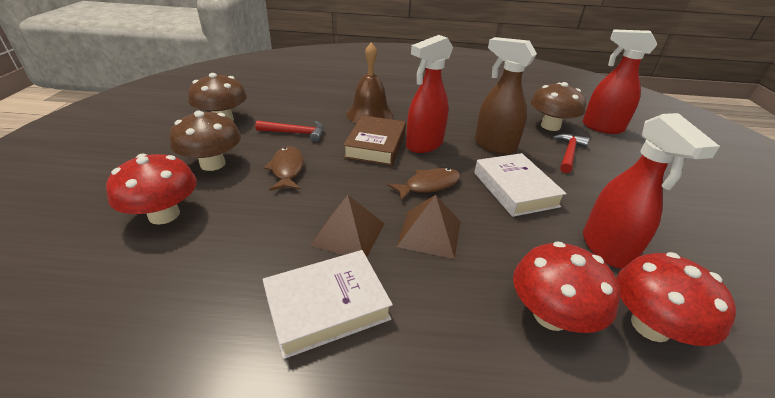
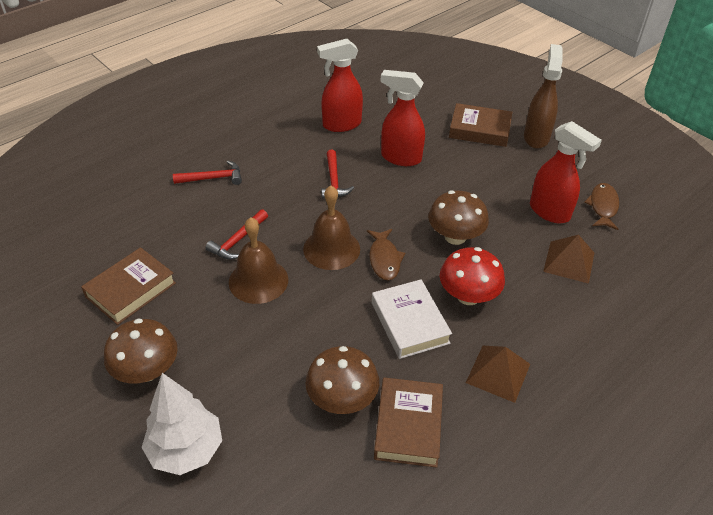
brown bell: 1 -> 2
brown book: 1 -> 3
red hammer: 2 -> 3
red mushroom: 3 -> 1
white book: 2 -> 1
white tree: 0 -> 1

